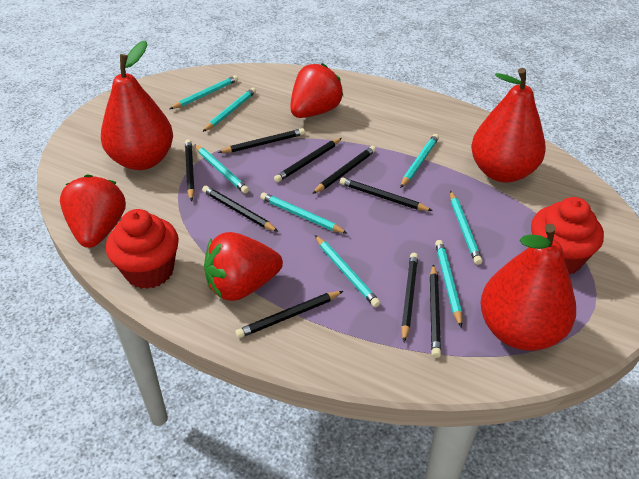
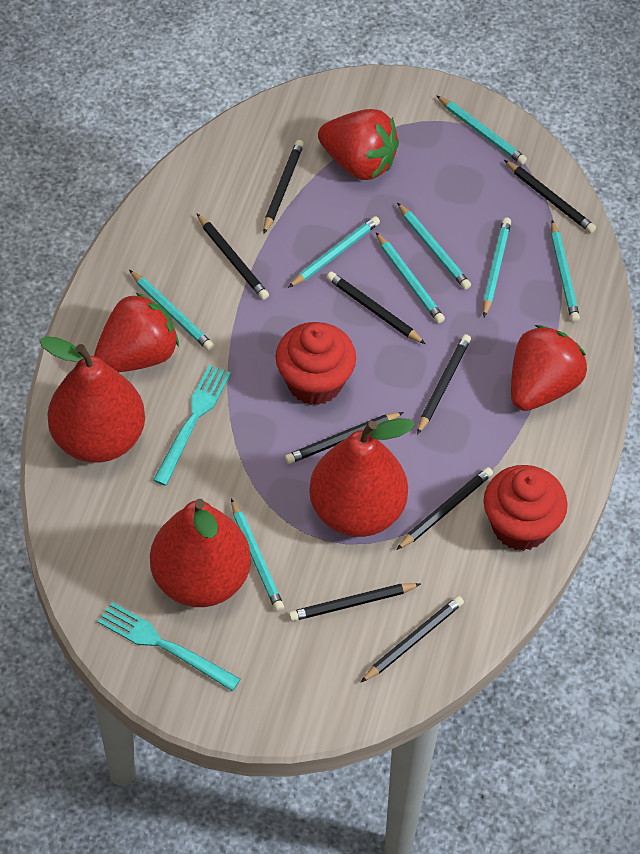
turquoise fork: 0 -> 2

